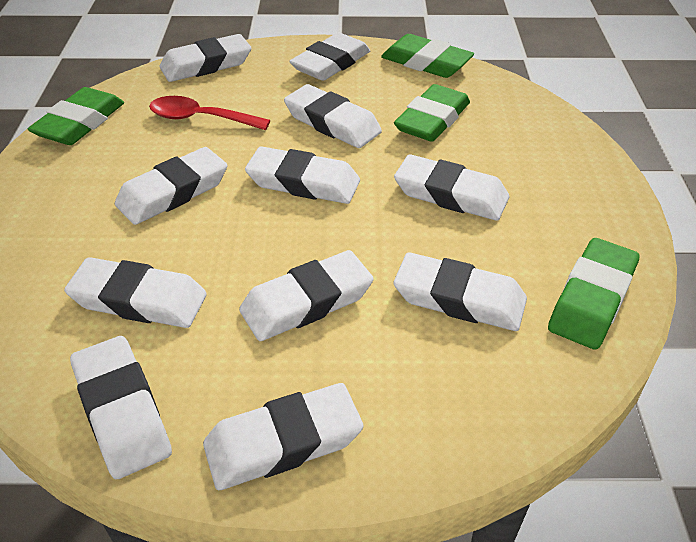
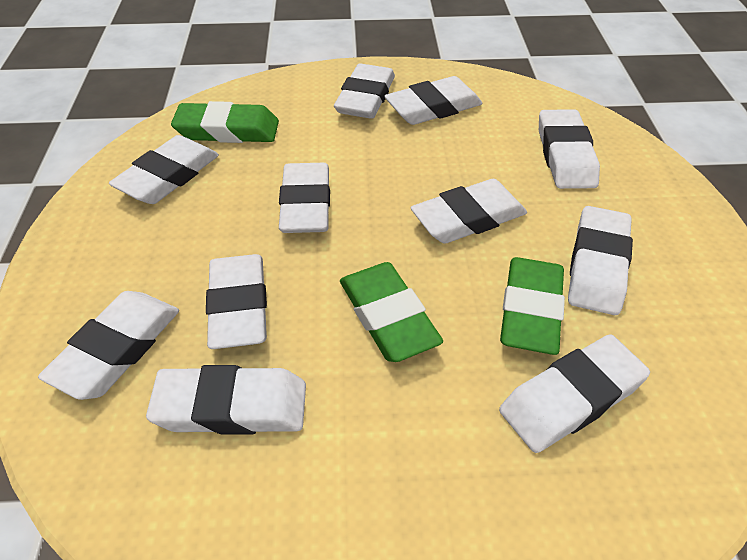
green eraser: 4 -> 3
red spoon: 1 -> 0

